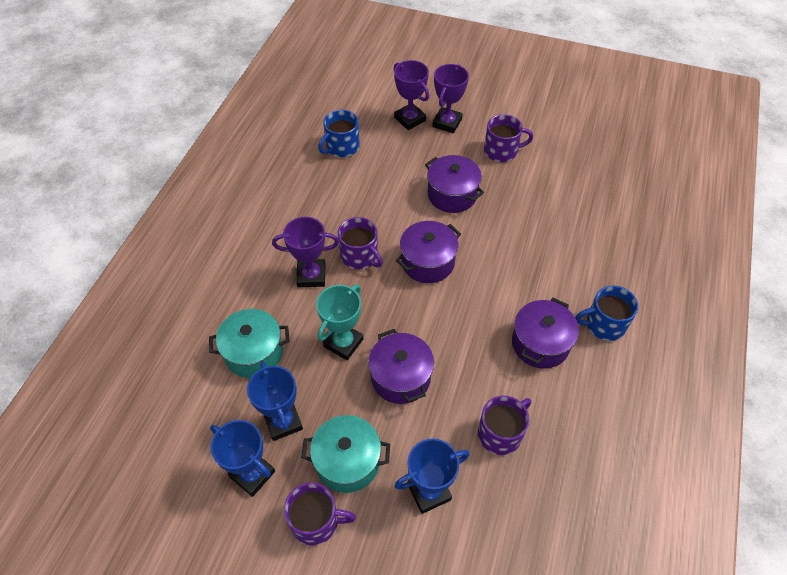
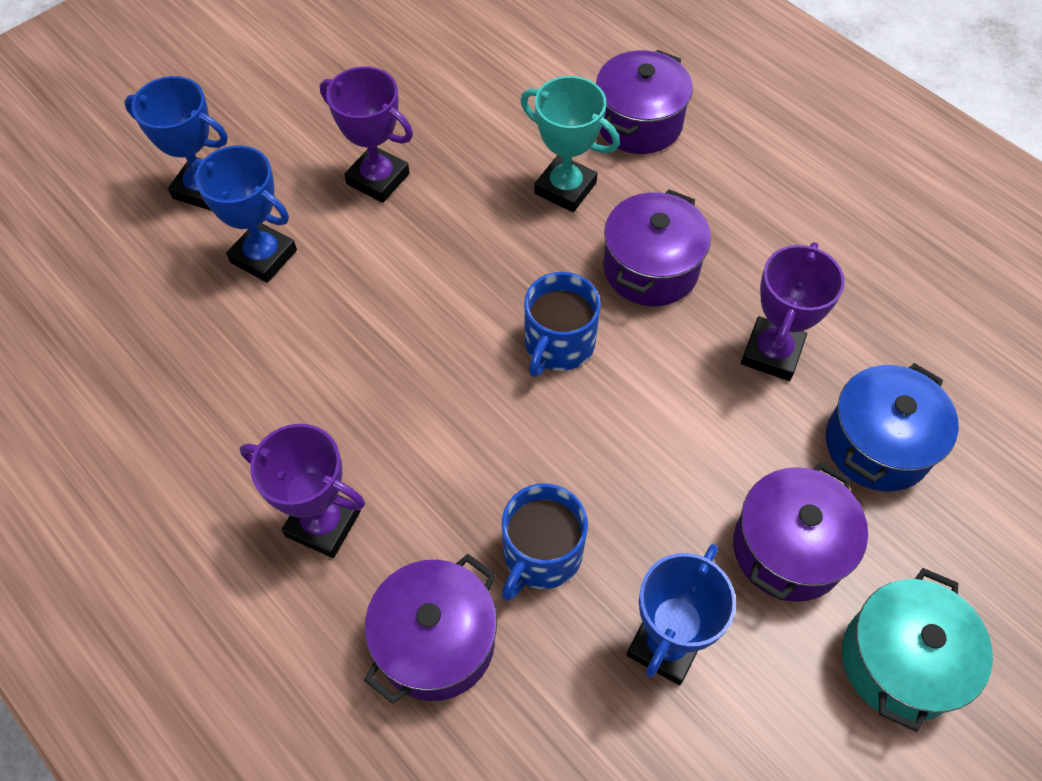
blue pot: 0 -> 1
purple mug: 4 -> 0
turquoise pot: 2 -> 1

